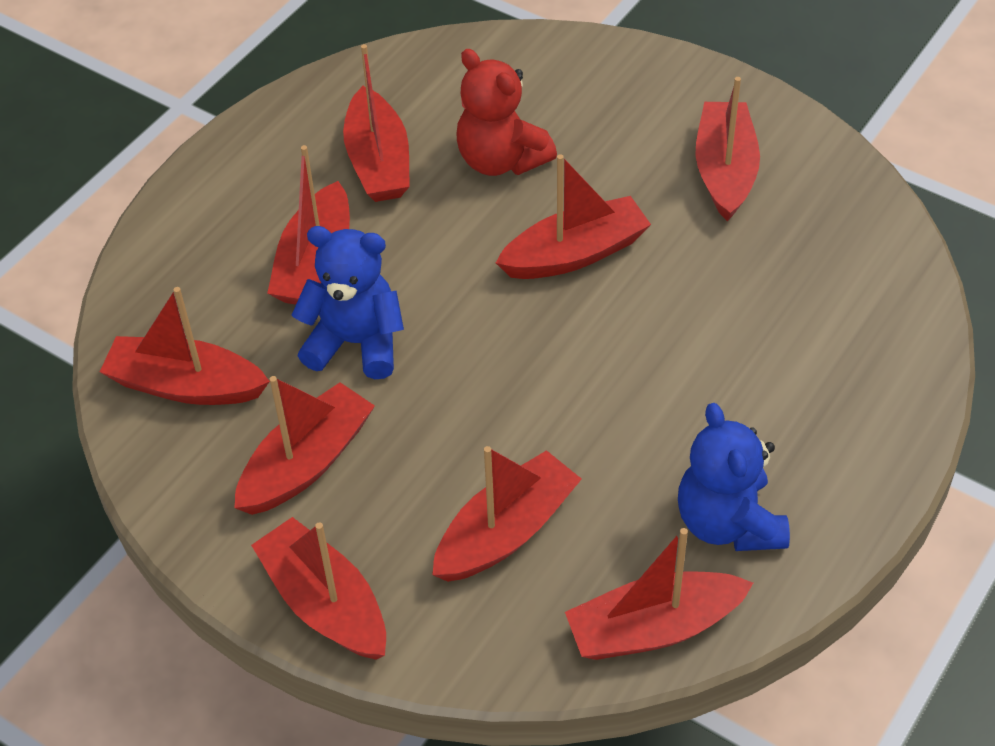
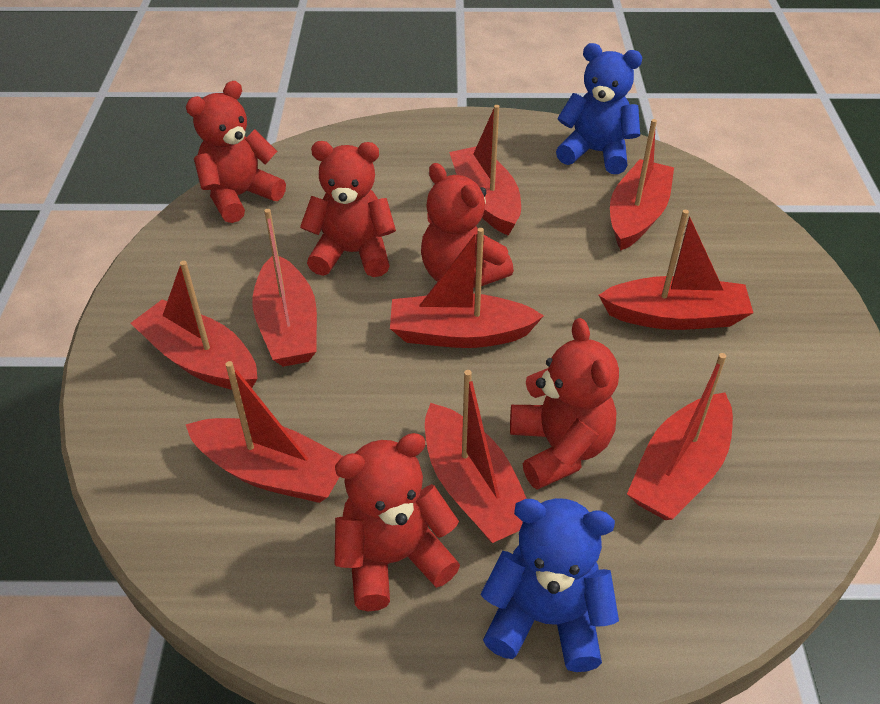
red teddy bear: 1 -> 5

